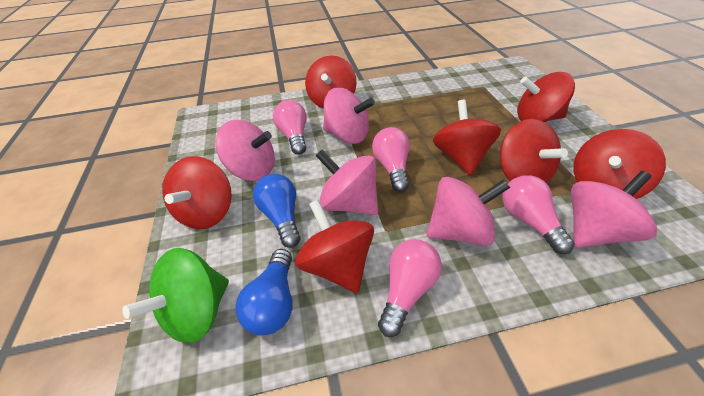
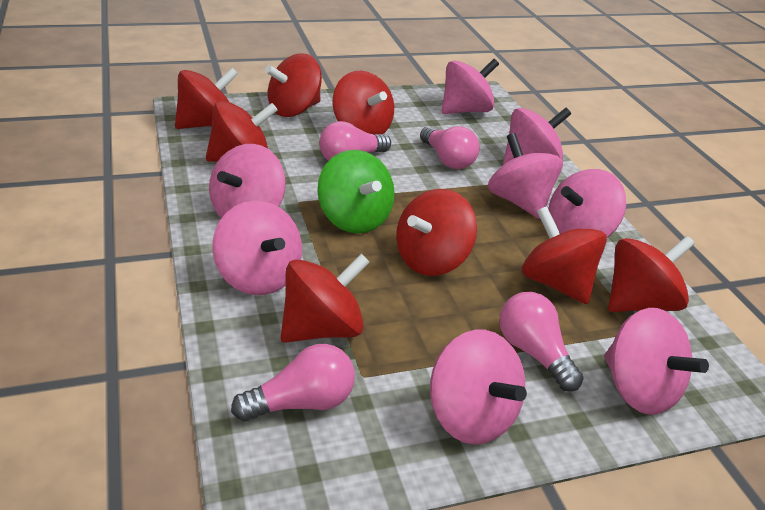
blue light bulb: 2 -> 0
pink spinning top: 5 -> 8
red spinning top: 7 -> 8

